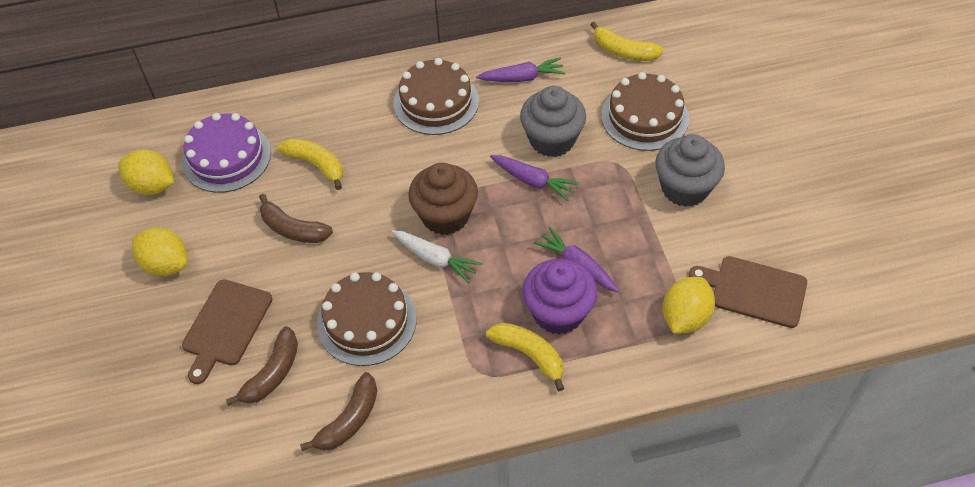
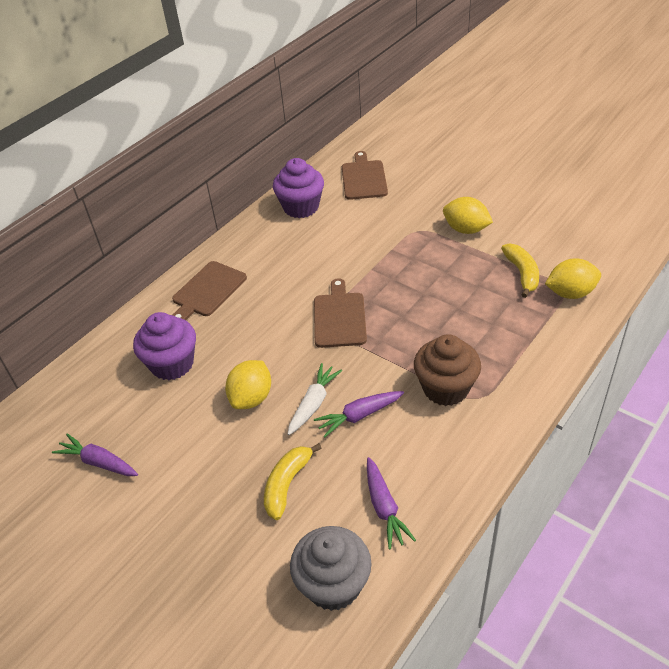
brown banana: 3 -> 0
brown cake: 3 -> 0
brown cutting board: 2 -> 3
grey cupcake: 2 -> 1
purple cake: 1 -> 0
purple cupcake: 1 -> 2
yellow banana: 3 -> 2

